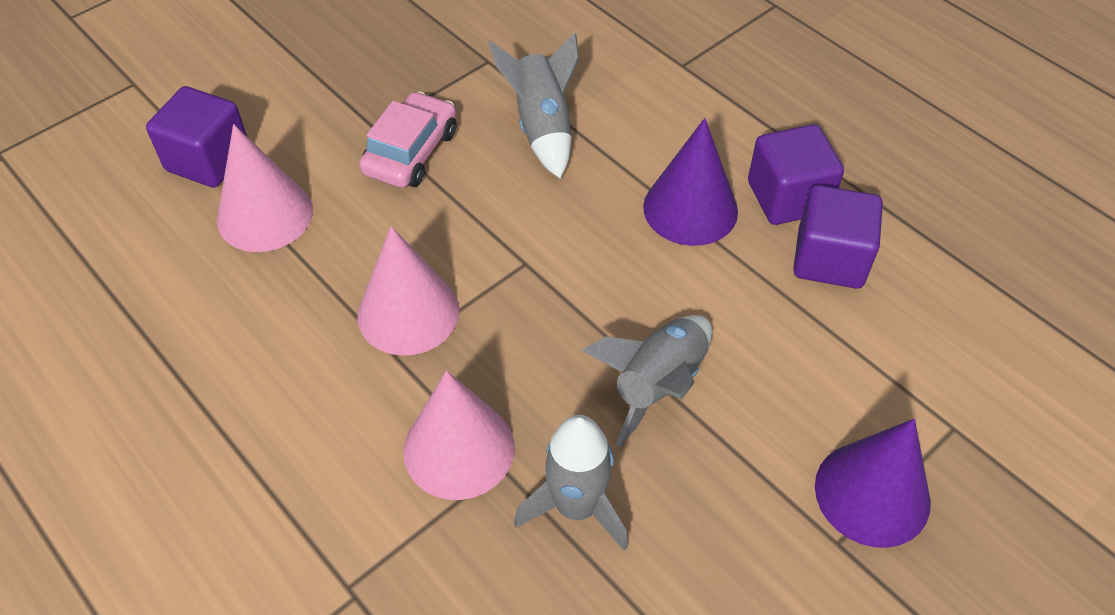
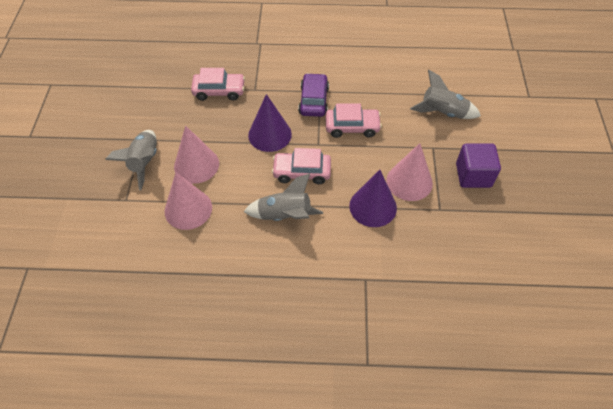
pink car: 1 -> 3
purple car: 0 -> 1
purple cube: 3 -> 1

